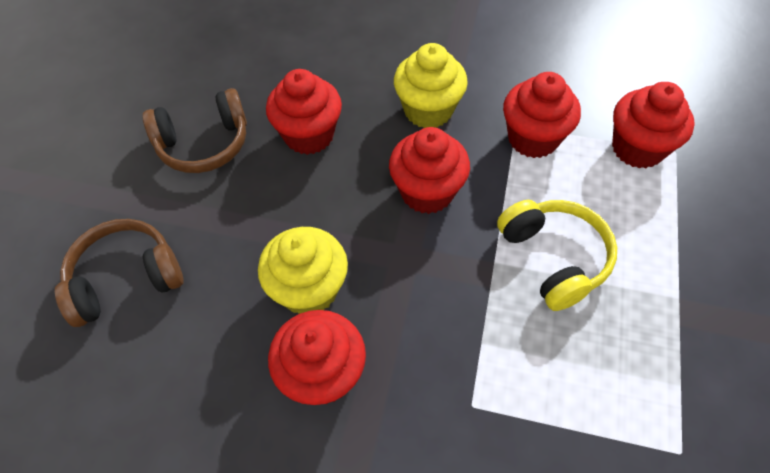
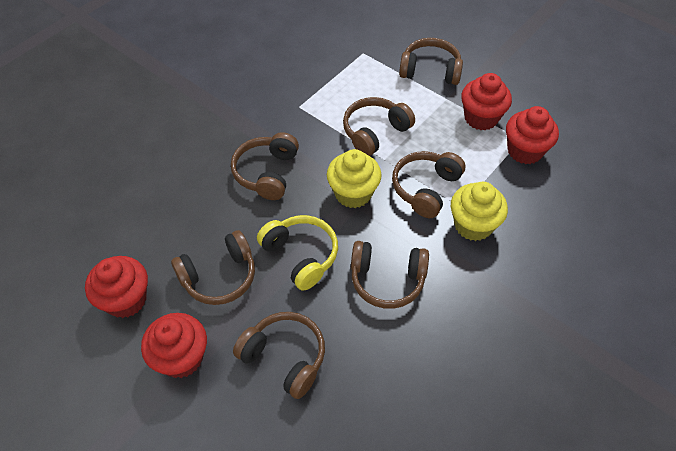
brown headphones: 2 -> 7
red cupcake: 5 -> 4

